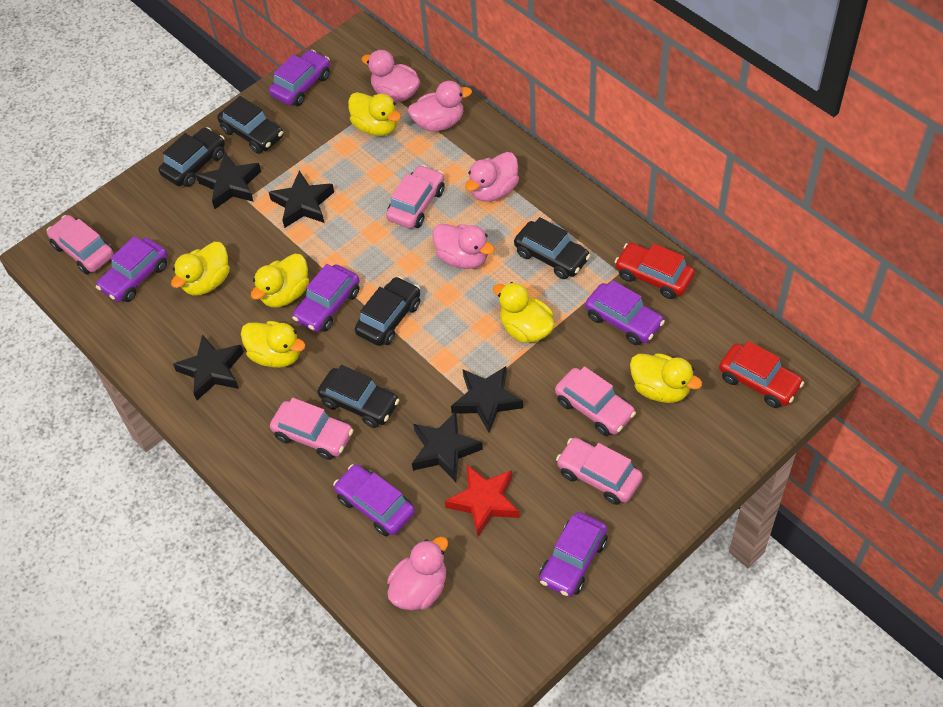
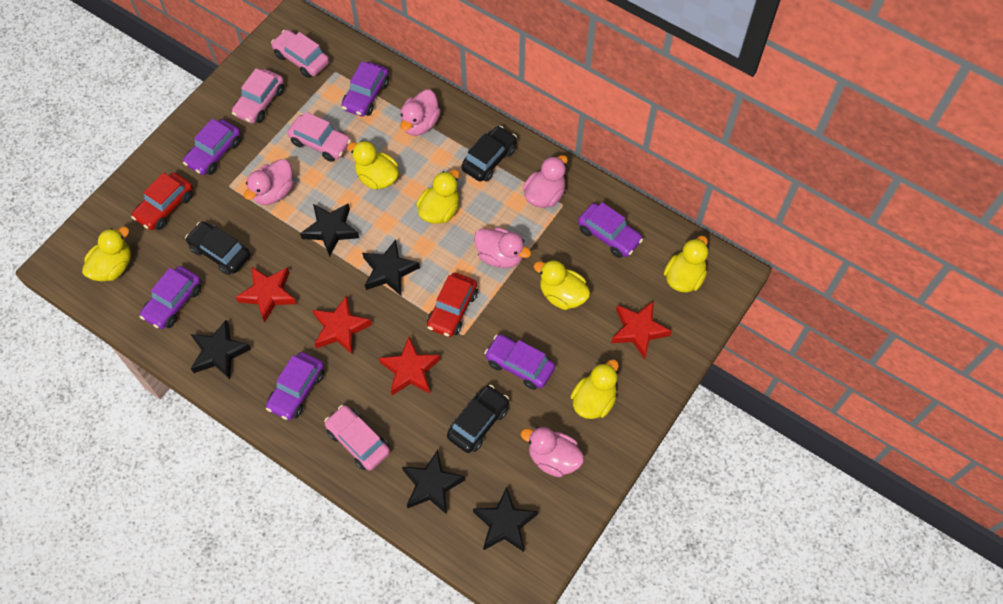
black car: 5 -> 3
pink car: 5 -> 4
red star: 1 -> 4

